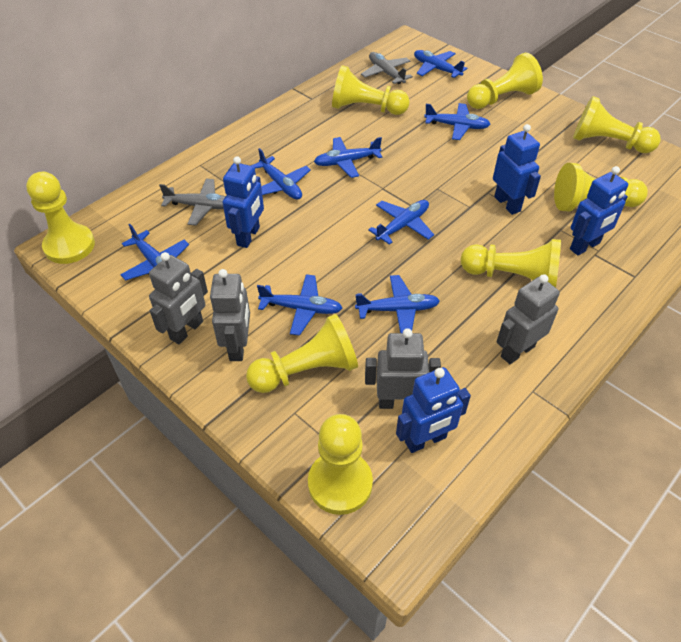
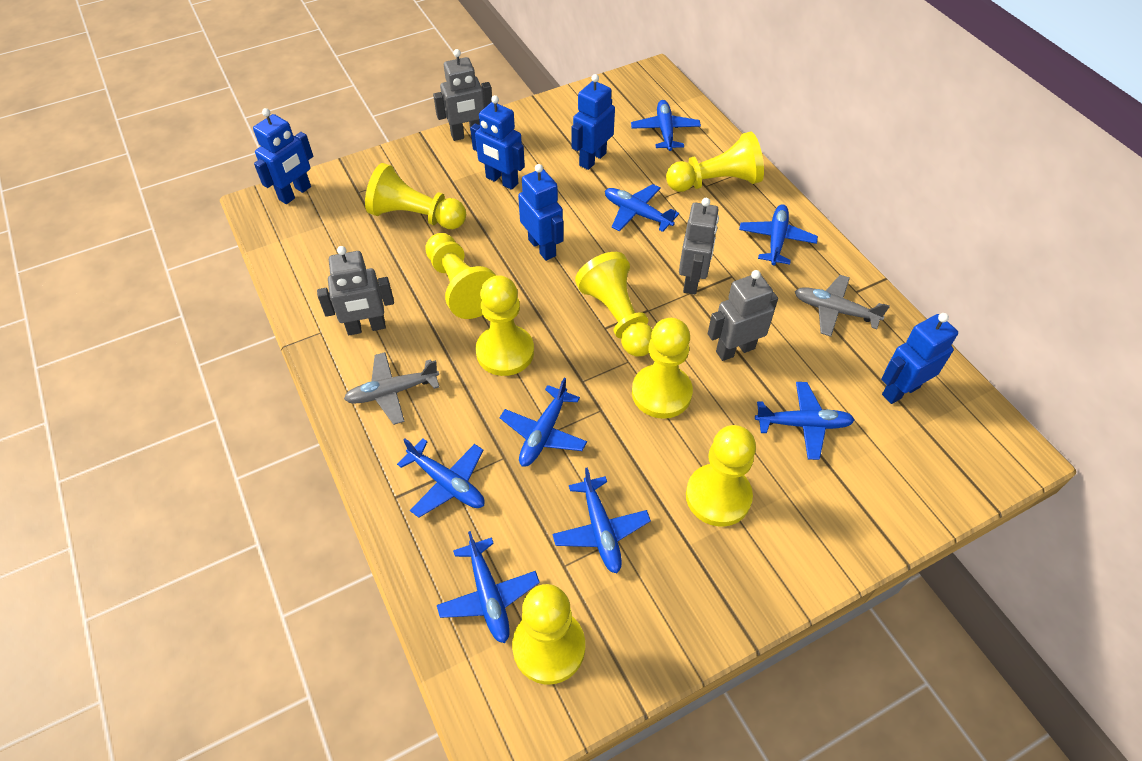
blue robot: 4 -> 5

